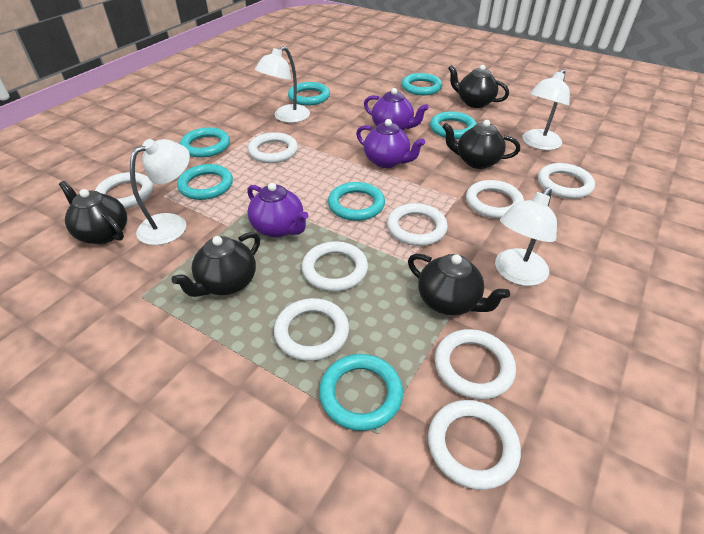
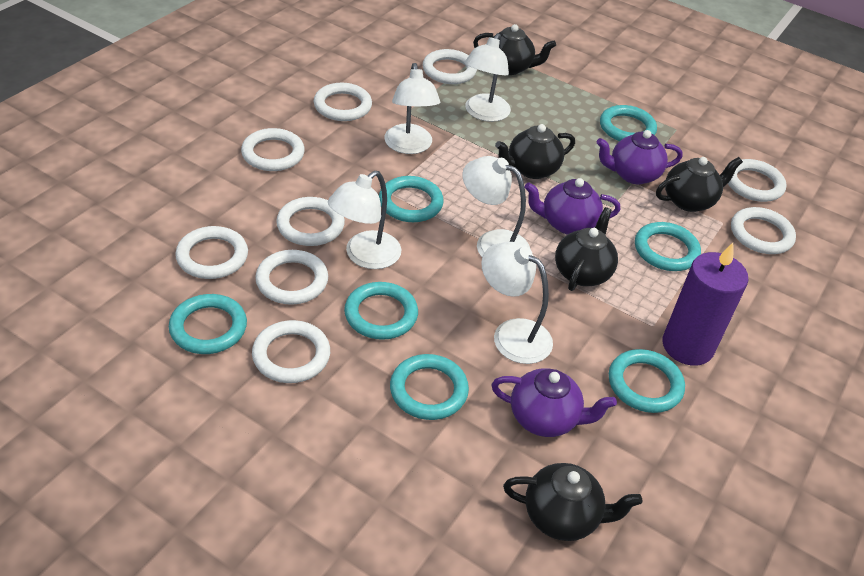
purple candle: 0 -> 1
white lamp: 4 -> 5

